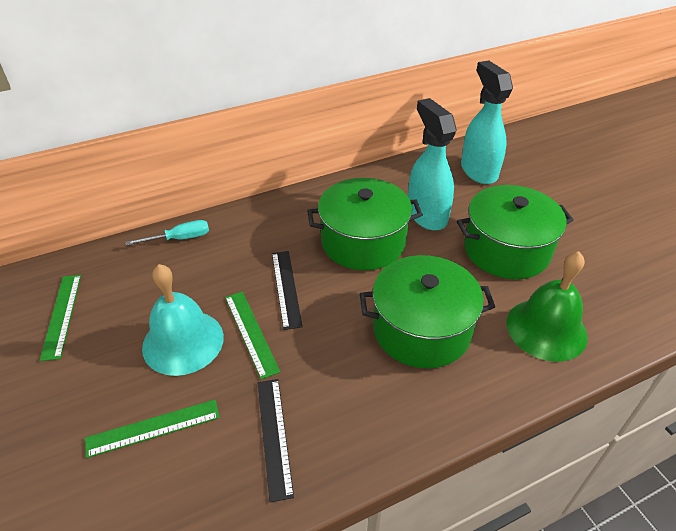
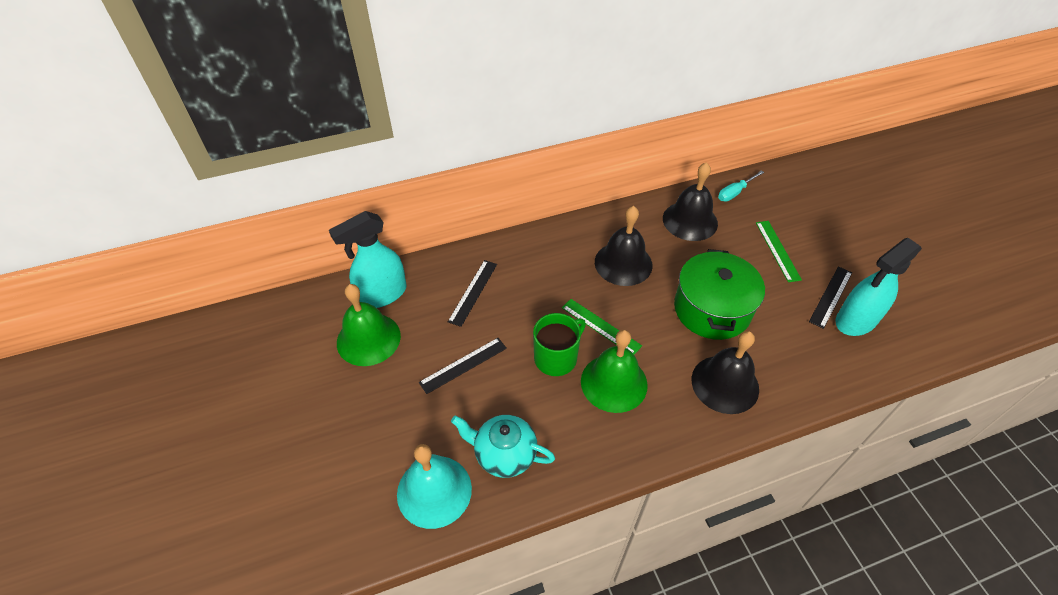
black bell: 0 -> 3
black ruler: 2 -> 3
green bell: 1 -> 2
green mug: 0 -> 1
green pot: 3 -> 1
green ruler: 3 -> 2
turquoise teapot: 0 -> 1

